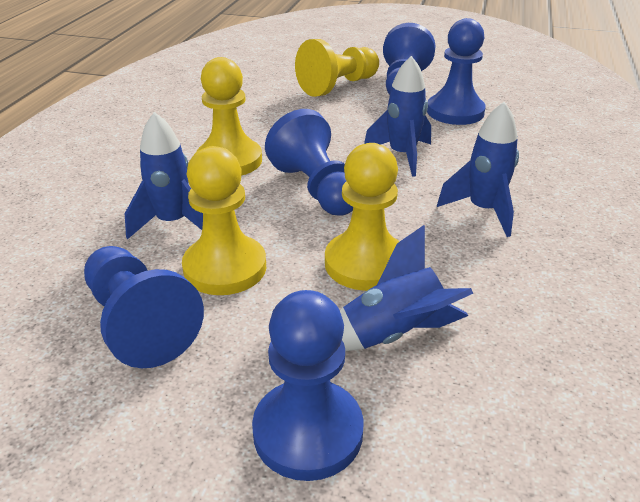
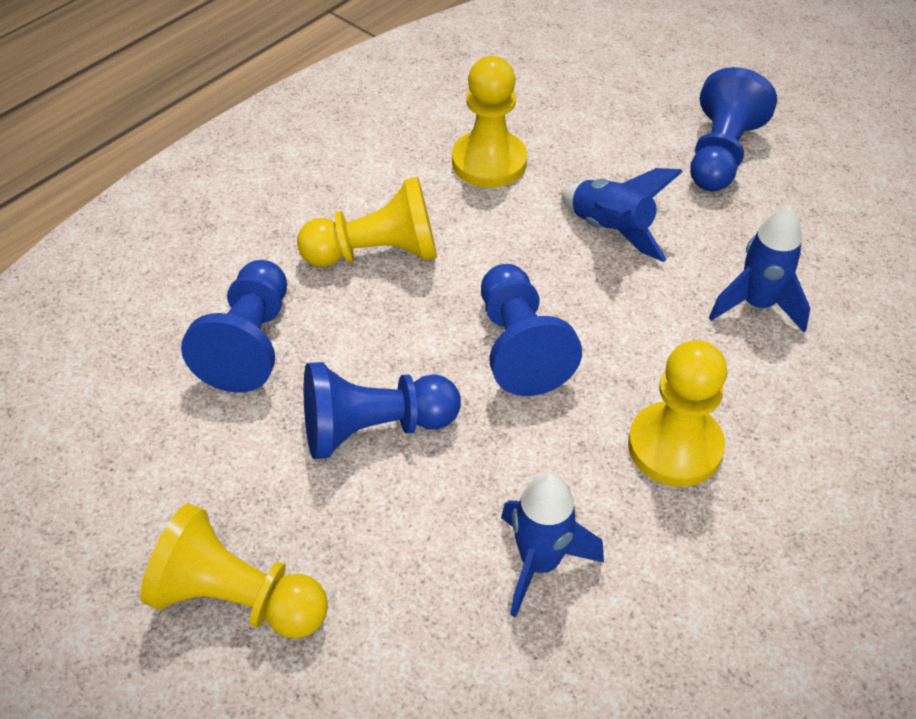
blue pawn: 5 -> 4
blue rocket: 4 -> 3

